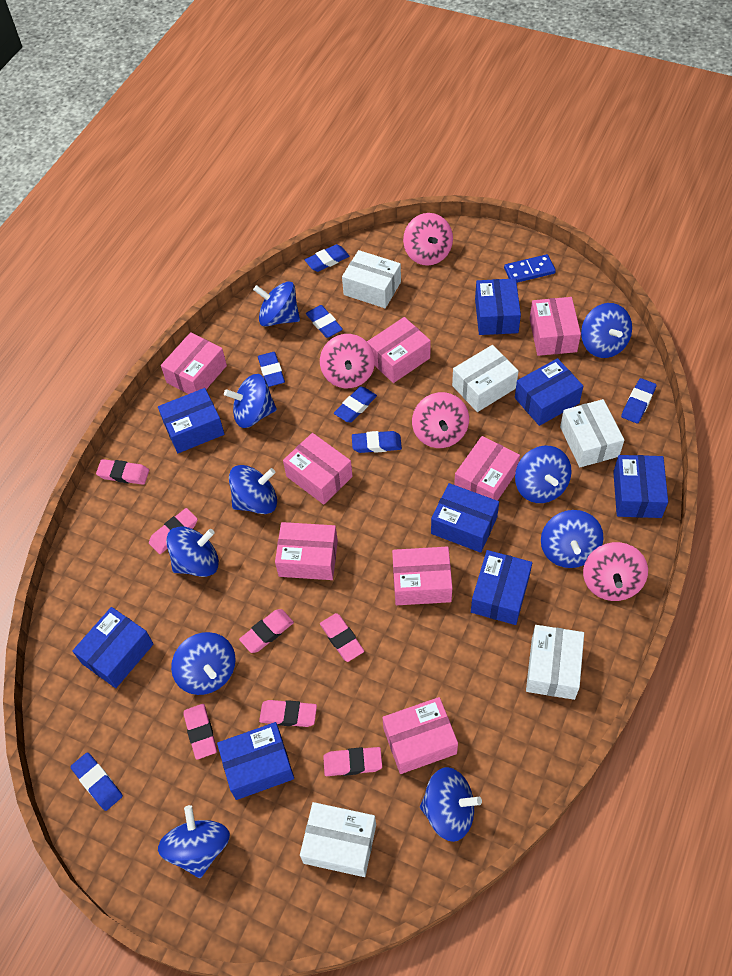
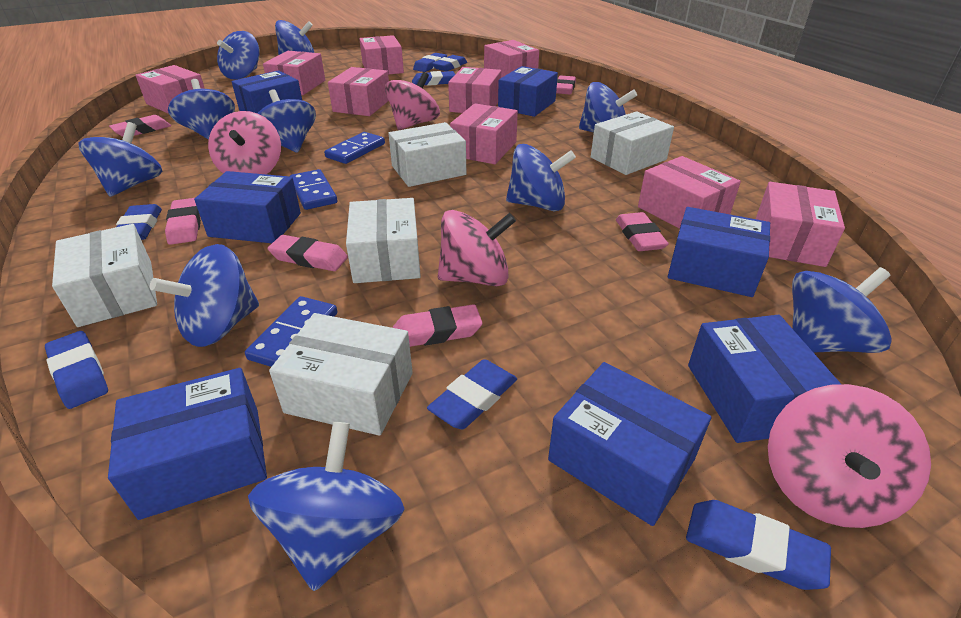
blue box: 8 -> 7
blue domino: 1 -> 3
pink box: 8 -> 9
pink eraser: 7 -> 6

